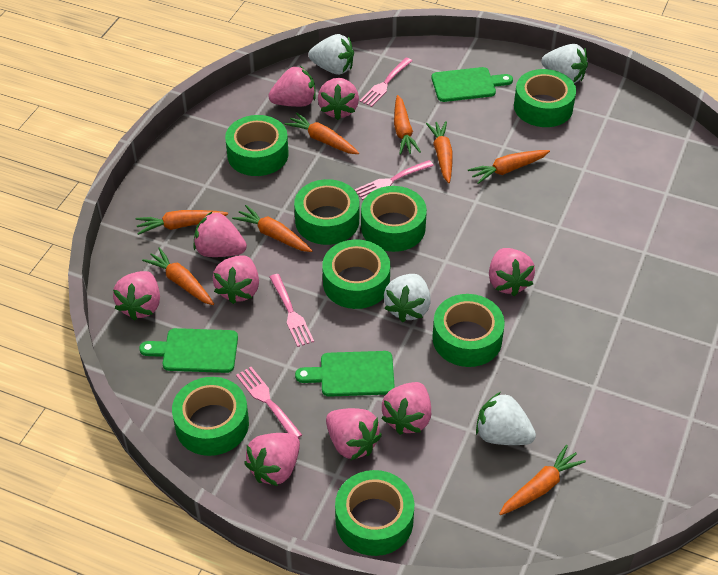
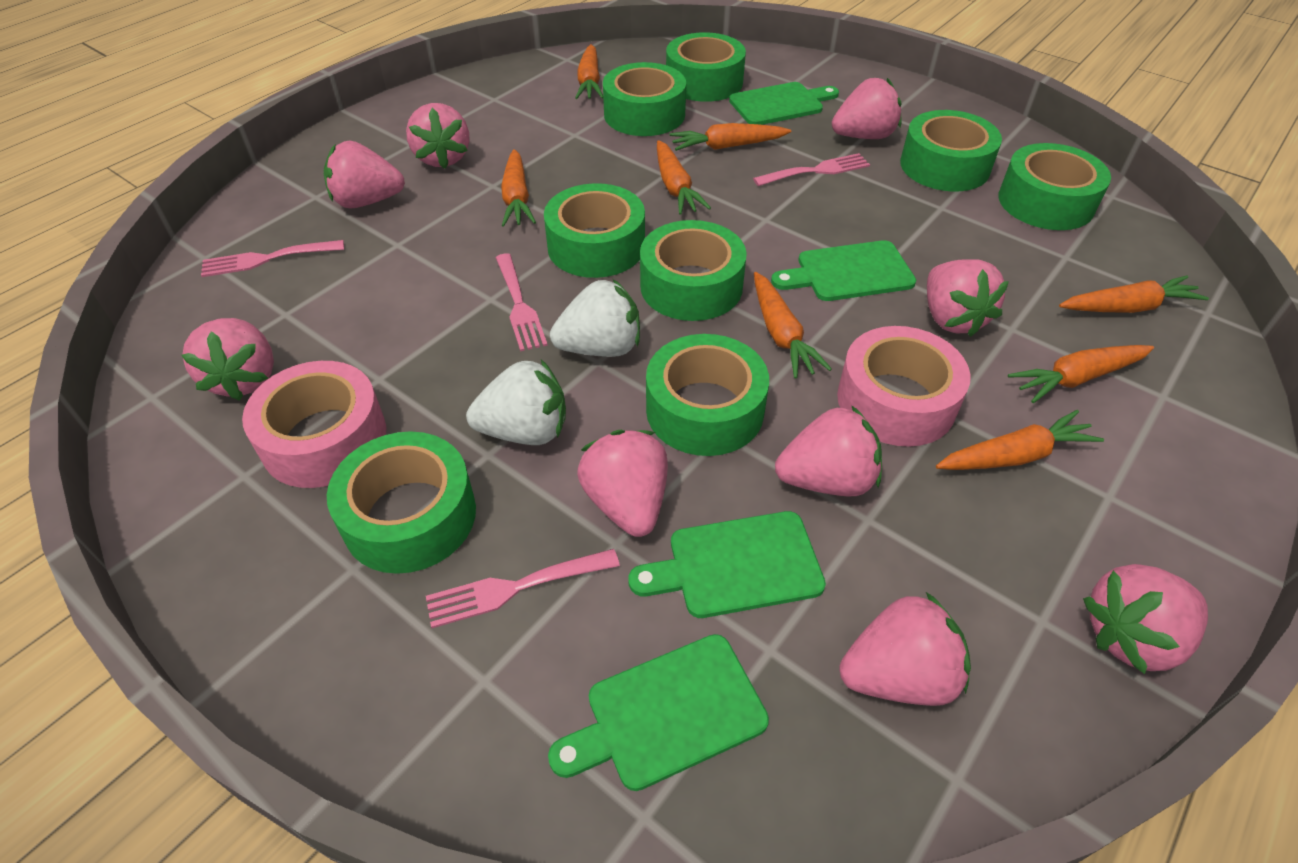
green cutting board: 3 -> 4
pink tape: 0 -> 2
white strawberry: 4 -> 2

